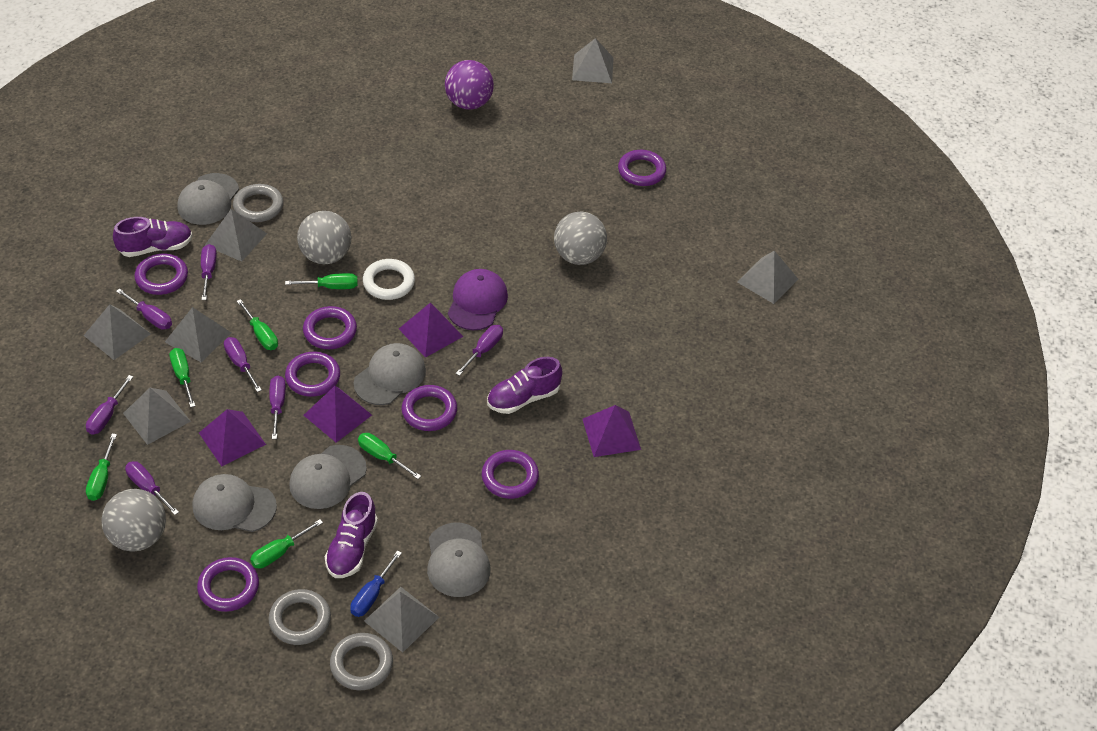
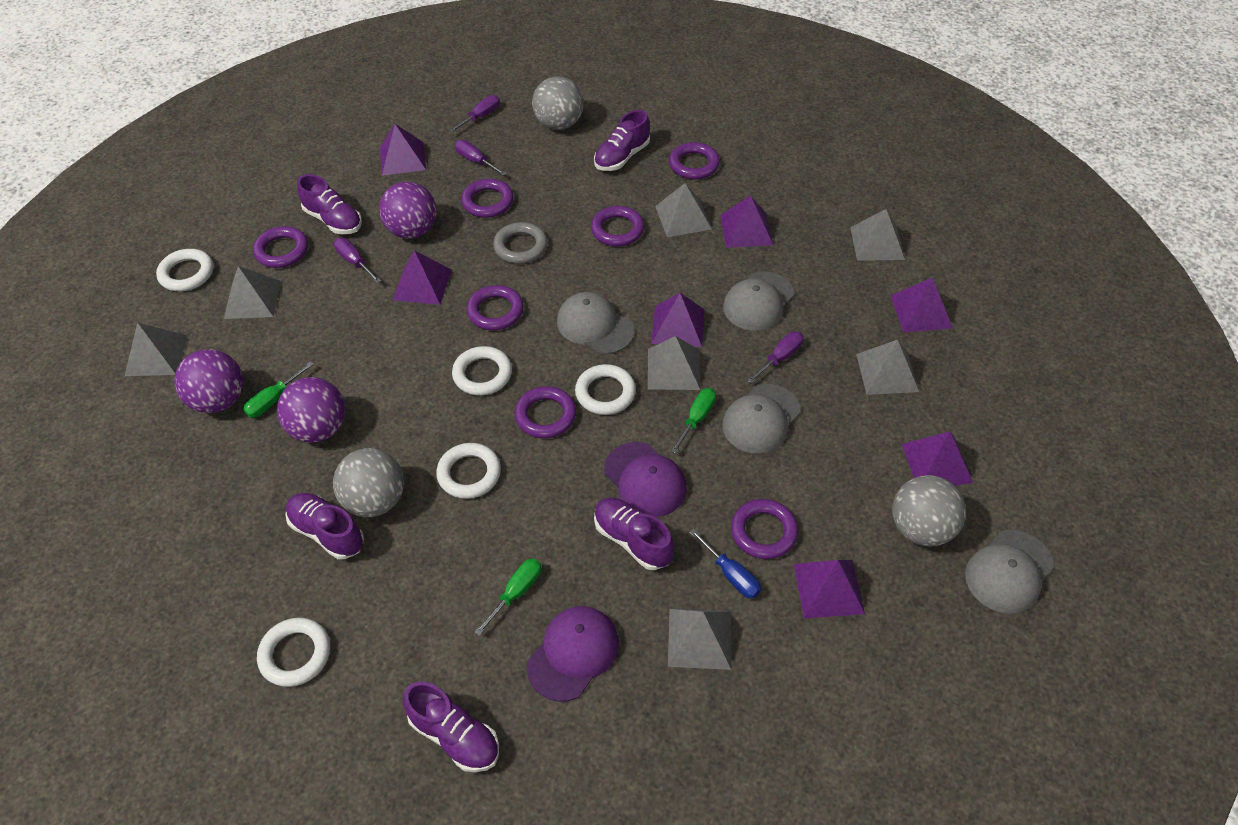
green screwdriver: 6 -> 3
grey cap: 5 -> 4
grey ring: 3 -> 1
purple ball: 1 -> 3
purple cap: 1 -> 2
purple pyramid: 4 -> 7
purple screwdriver: 7 -> 4
purple shoe: 3 -> 5
white ring: 1 -> 5

